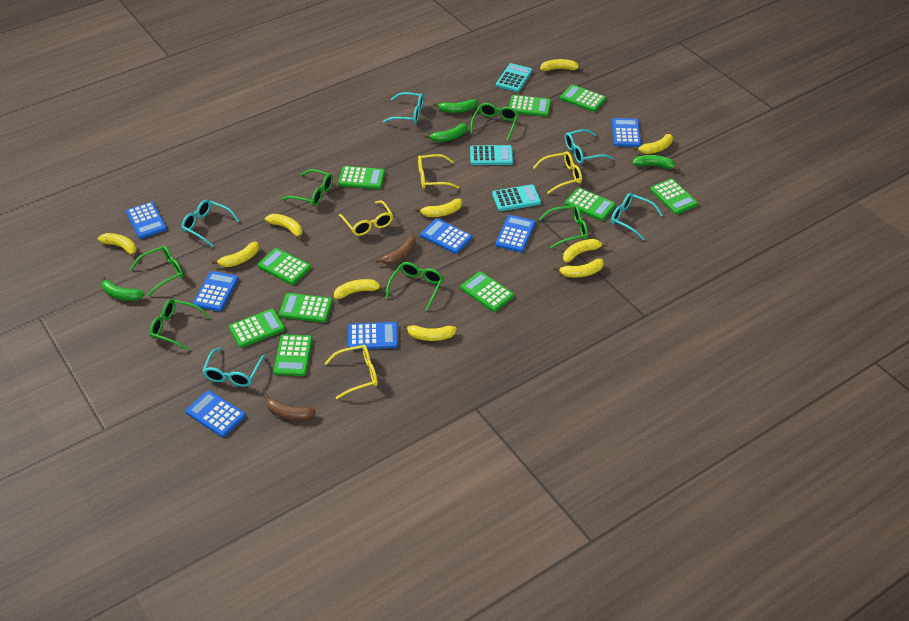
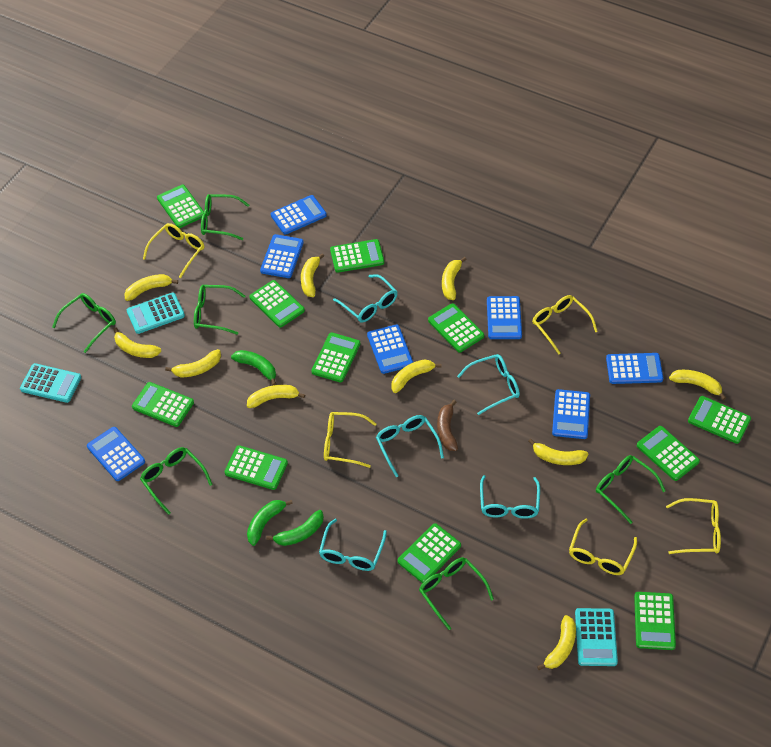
brown banana: 2 -> 1
green banana: 4 -> 3
green calculator: 10 -> 11
yellow glasses: 4 -> 5

